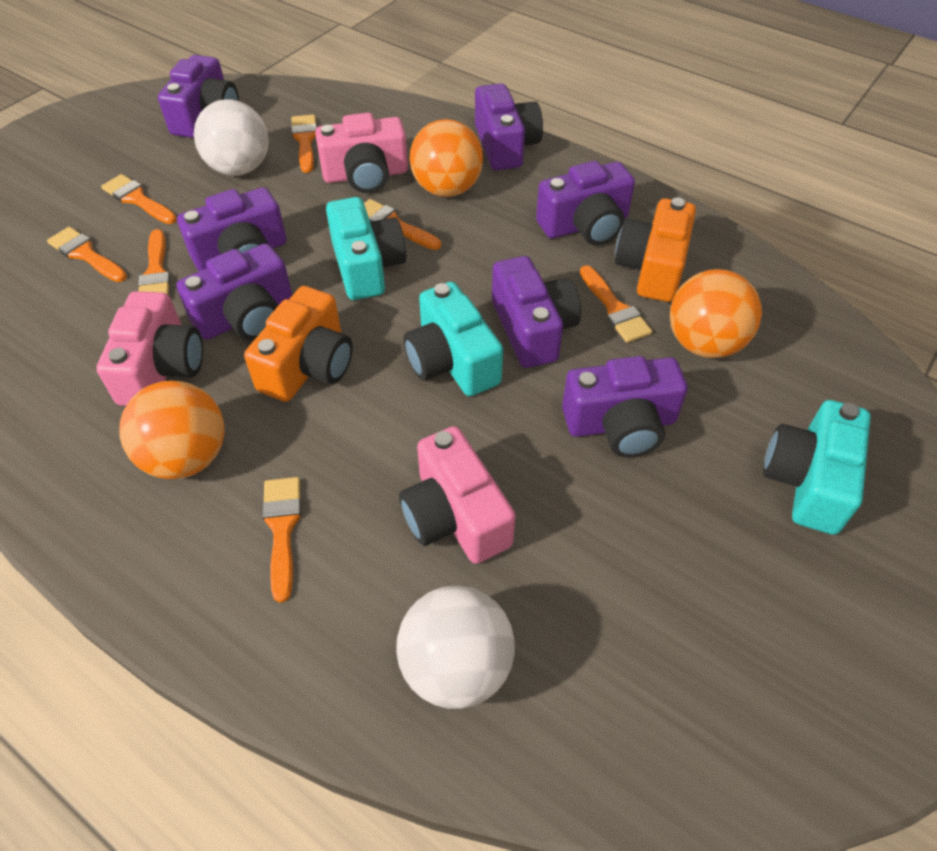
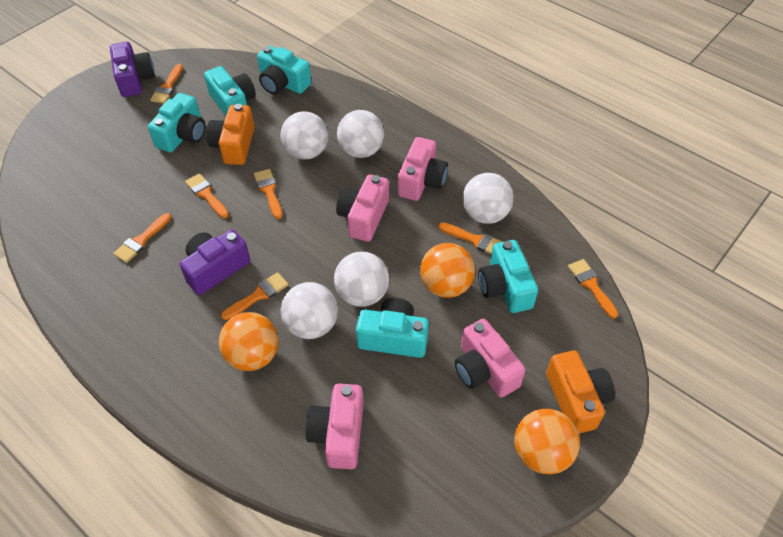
pink camera: 3 -> 4
purple camera: 7 -> 2
turquoise camera: 3 -> 5
white ball: 2 -> 5

